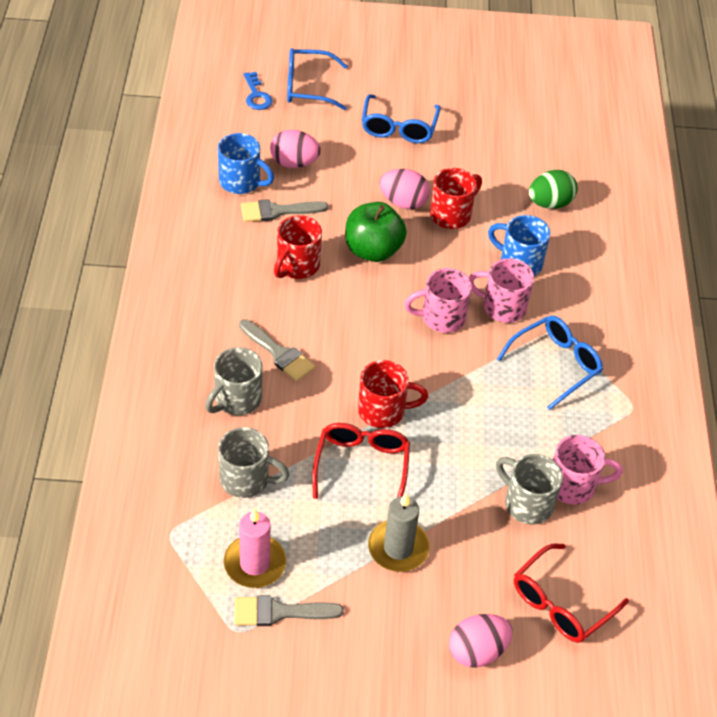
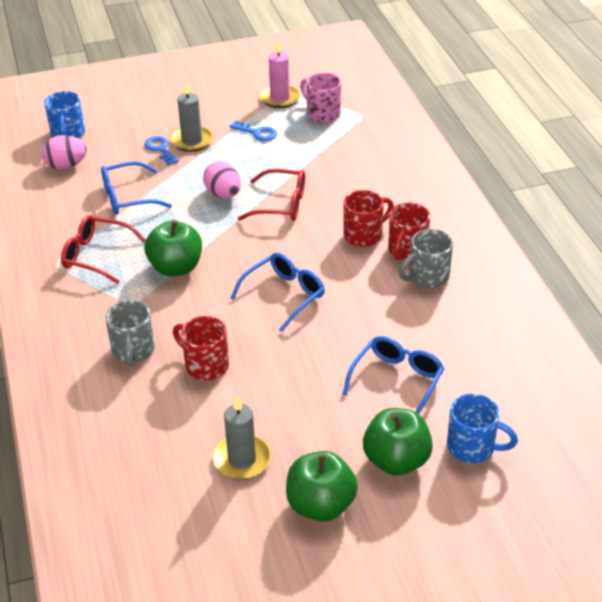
blue key: 1 -> 2
green apple: 1 -> 3
green egg: 1 -> 0
grey brush: 3 -> 0
grey candle: 1 -> 2
grey mug: 3 -> 2
pink egg: 3 -> 2
pink mug: 3 -> 1

